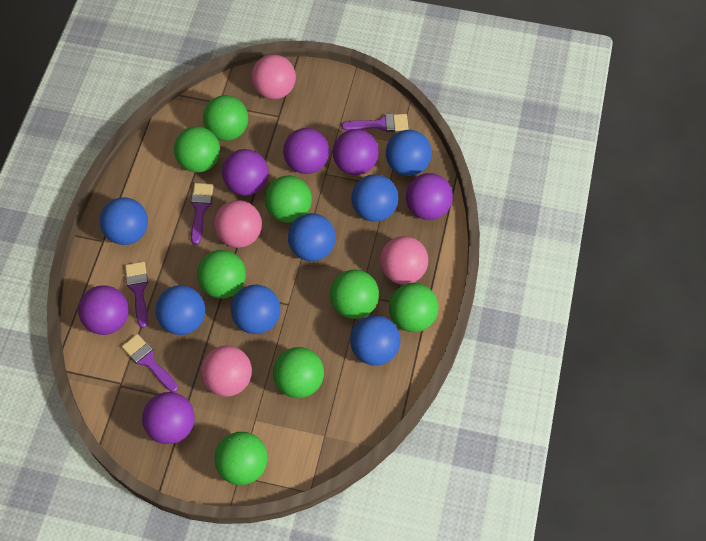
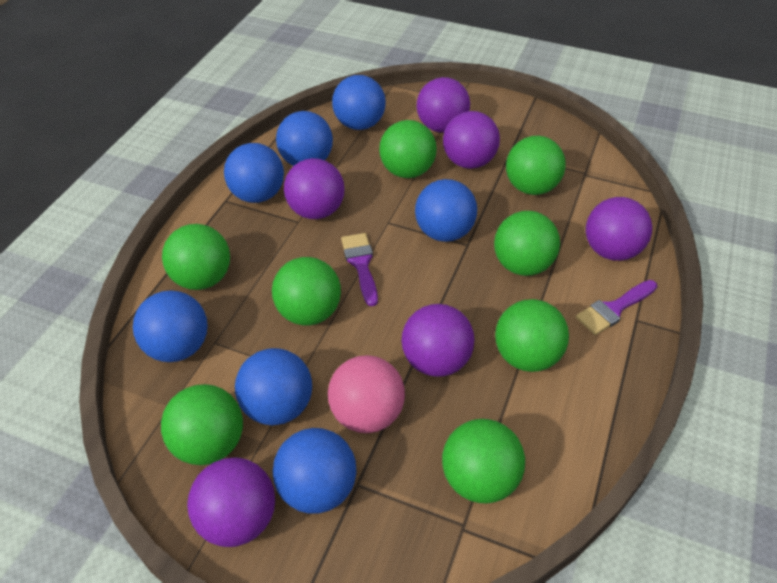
pink ball: 4 -> 1
purple brush: 4 -> 2

